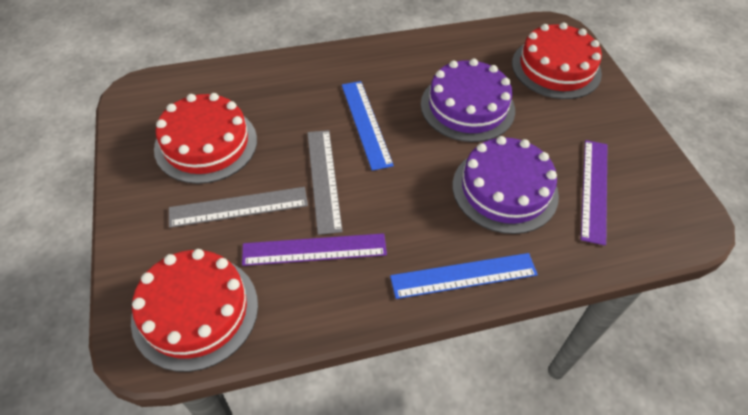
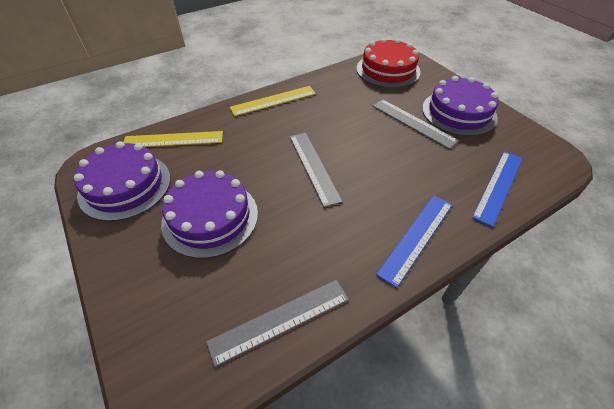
grey ruler: 2 -> 3
purple cake: 2 -> 3
purple ruler: 2 -> 0
red cake: 3 -> 1
yellow ruler: 0 -> 2

